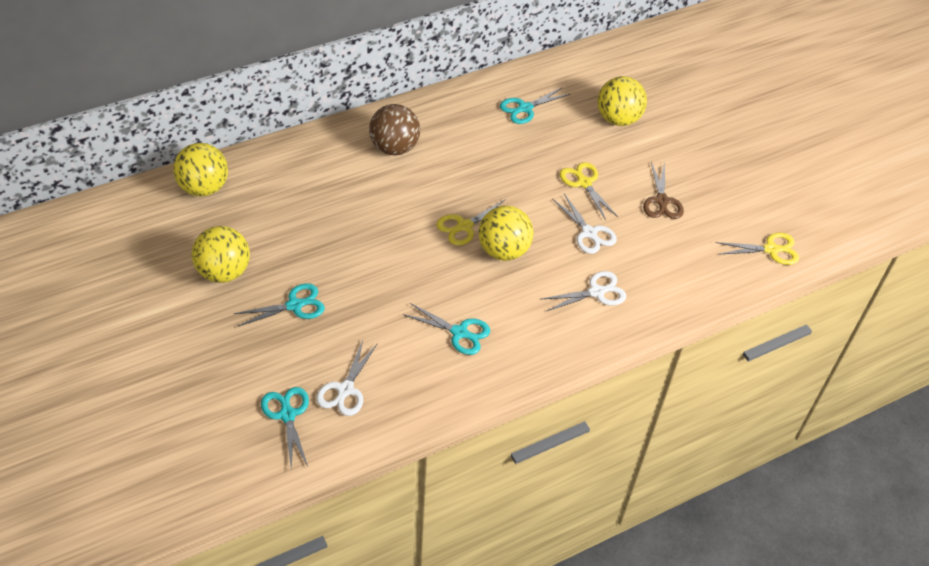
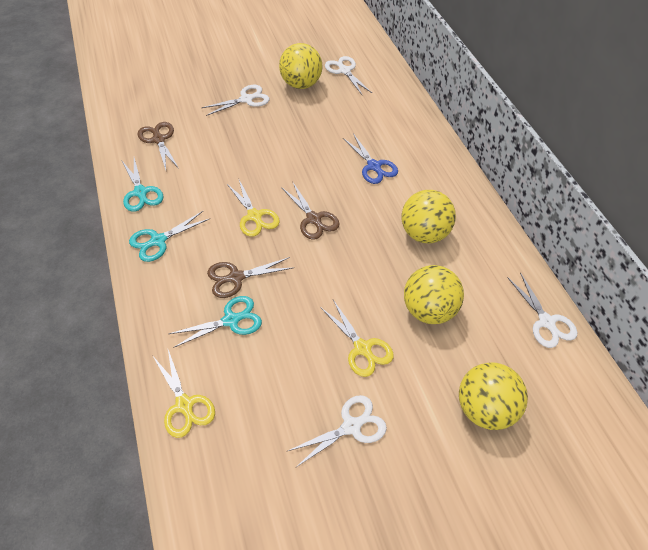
blue scissors: 0 -> 1
brown ball: 1 -> 0
brown scissors: 1 -> 3
turquoise scissors: 4 -> 3
white scissors: 3 -> 4

